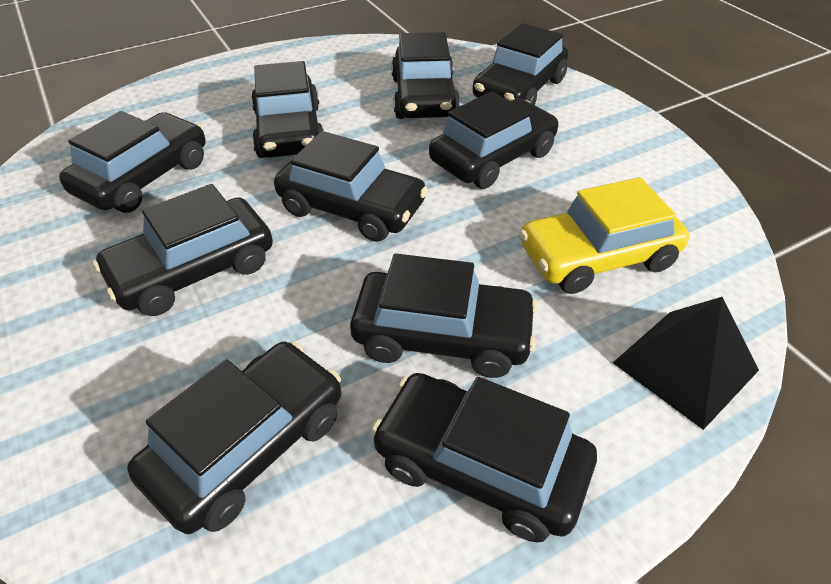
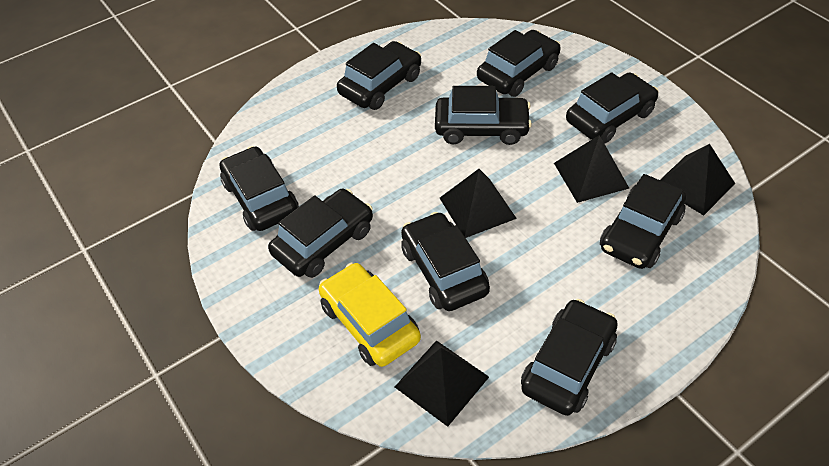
black car: 10 -> 9
black pyramid: 1 -> 4

